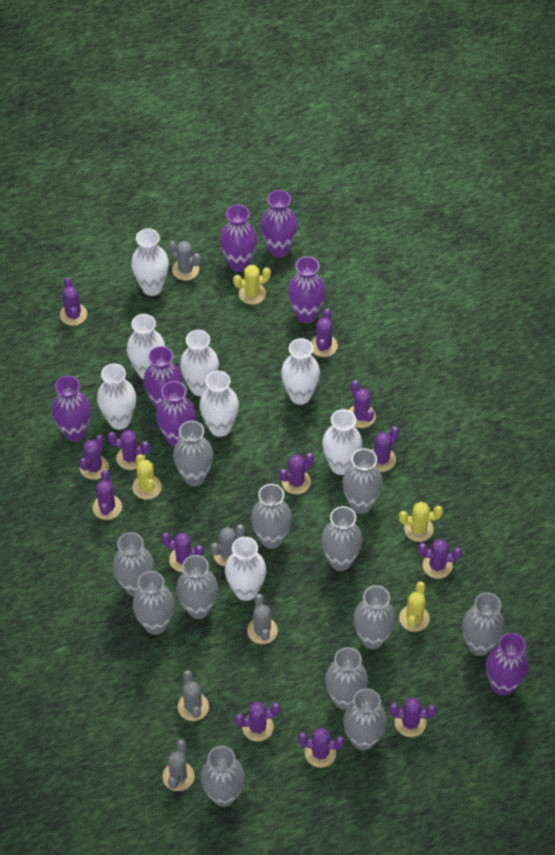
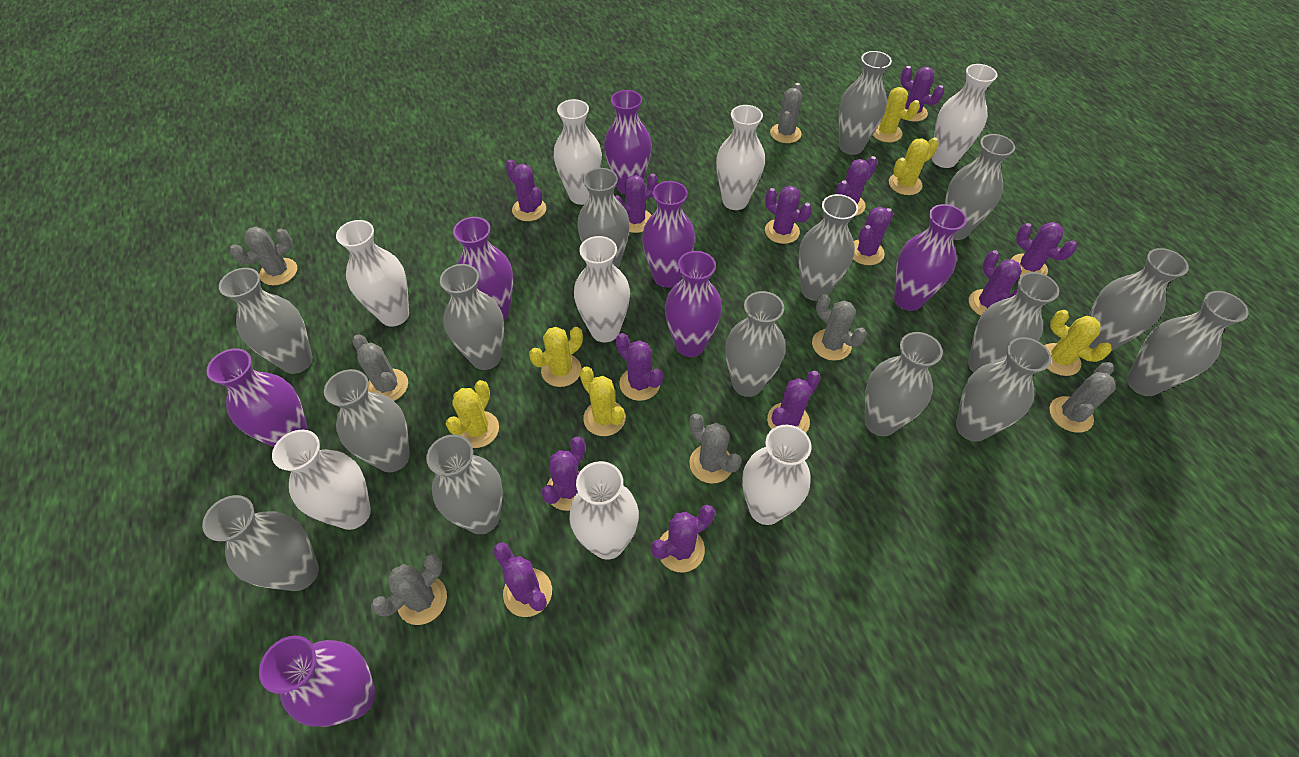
grey cactus: 5 -> 7
grey vase: 12 -> 15
yellow cactus: 4 -> 6

